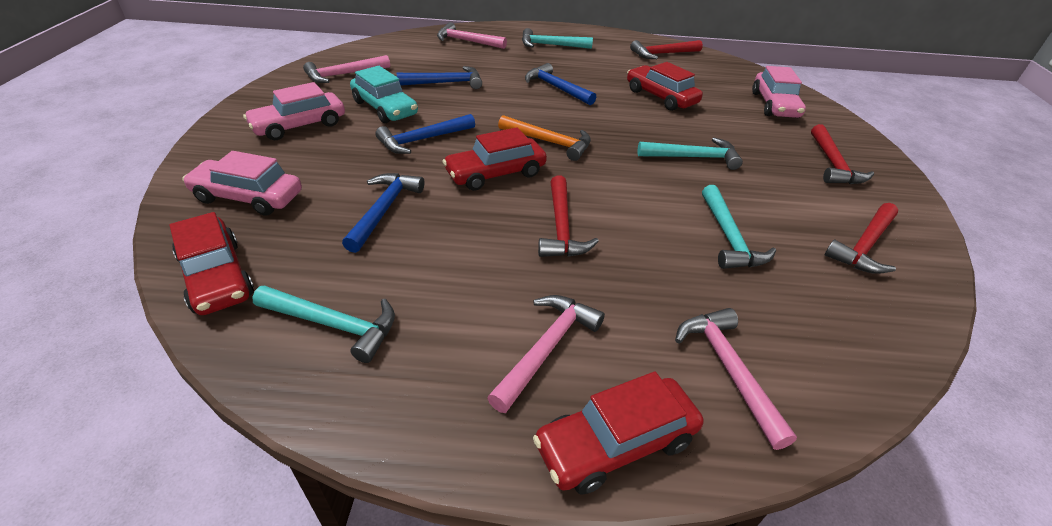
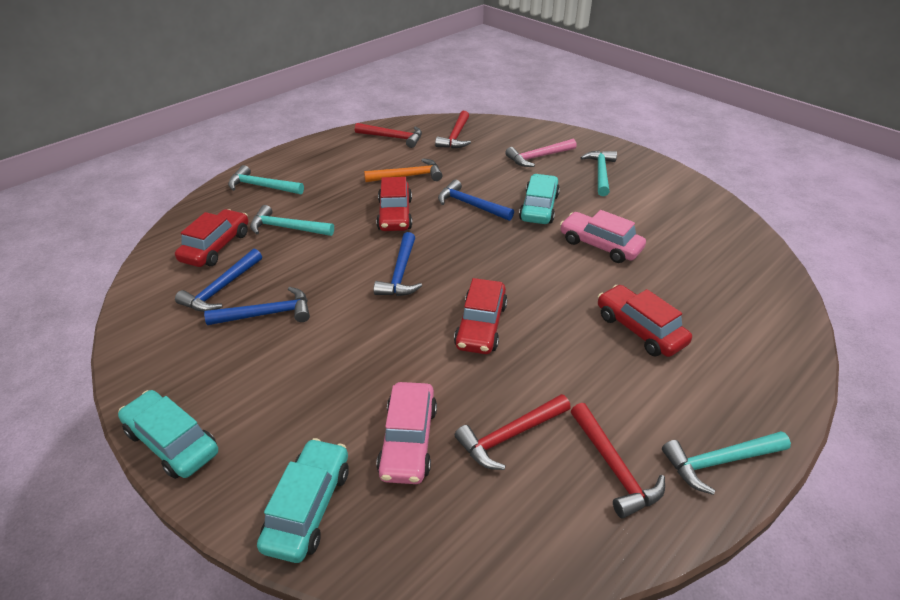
pink car: 3 -> 2
pink hammer: 4 -> 1
turquoise car: 1 -> 3

